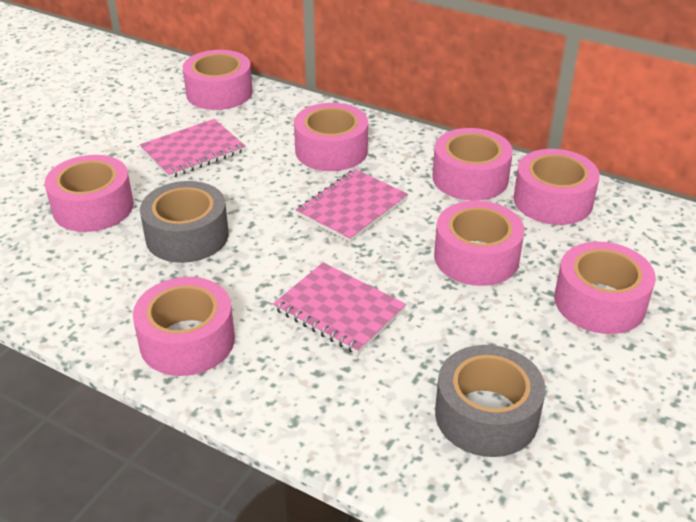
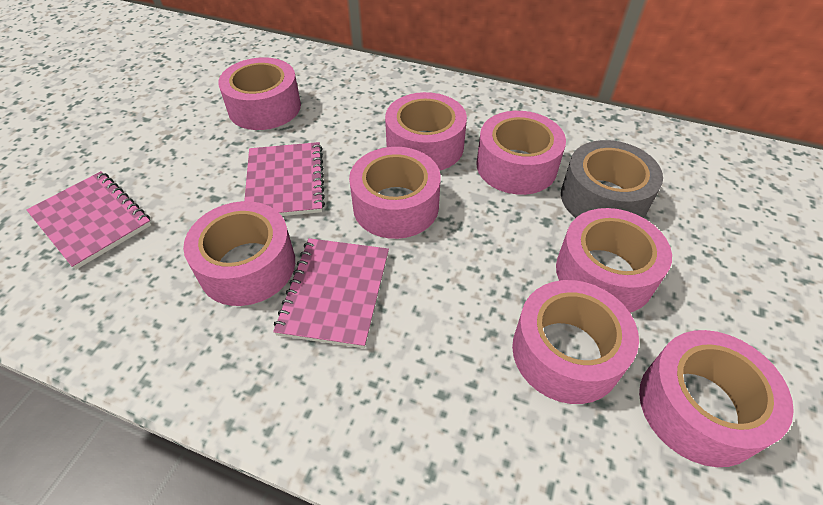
grey tape: 2 -> 1

